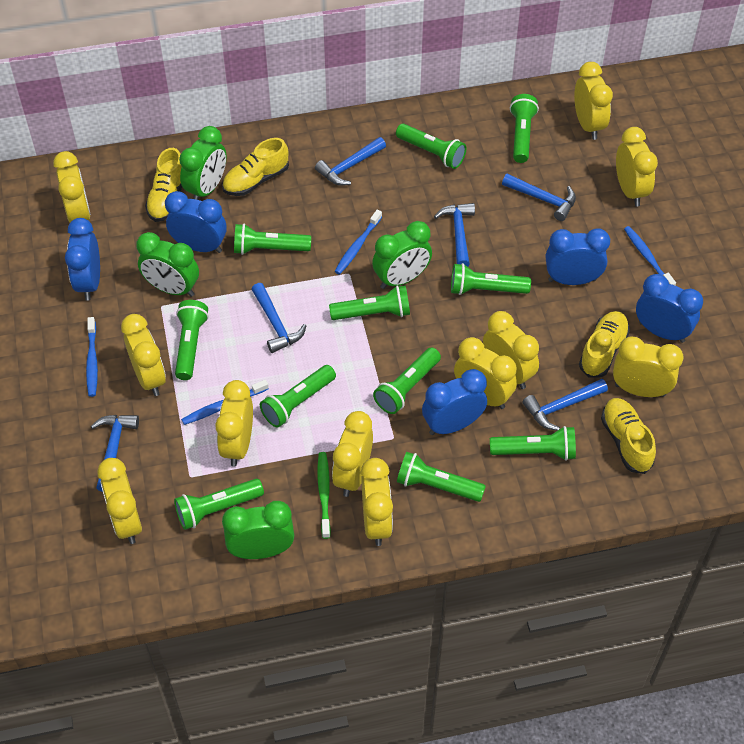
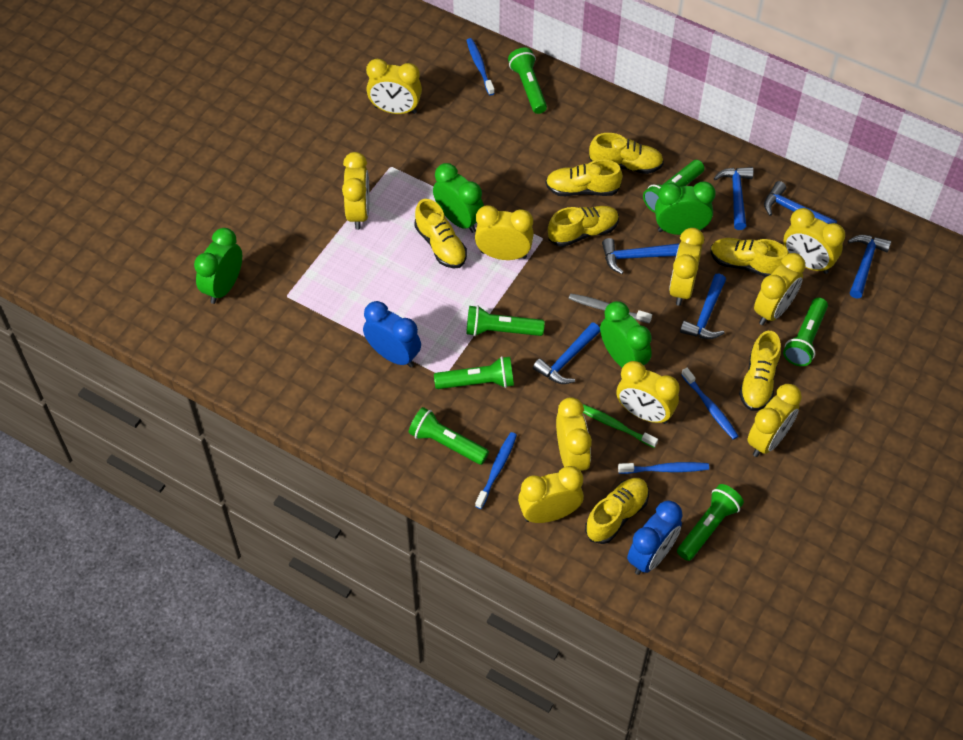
blue clock: 5 -> 2
green flashlight: 11 -> 7
grey toothbrush: 0 -> 1
yellow clock: 11 -> 10
yellow shoe: 4 -> 7

